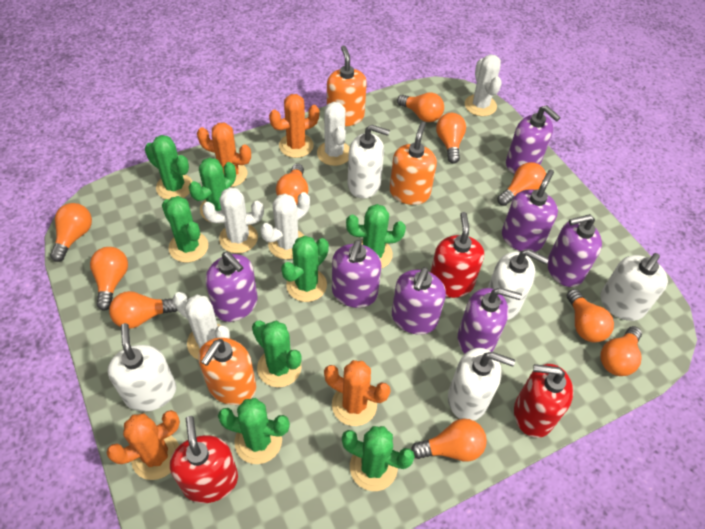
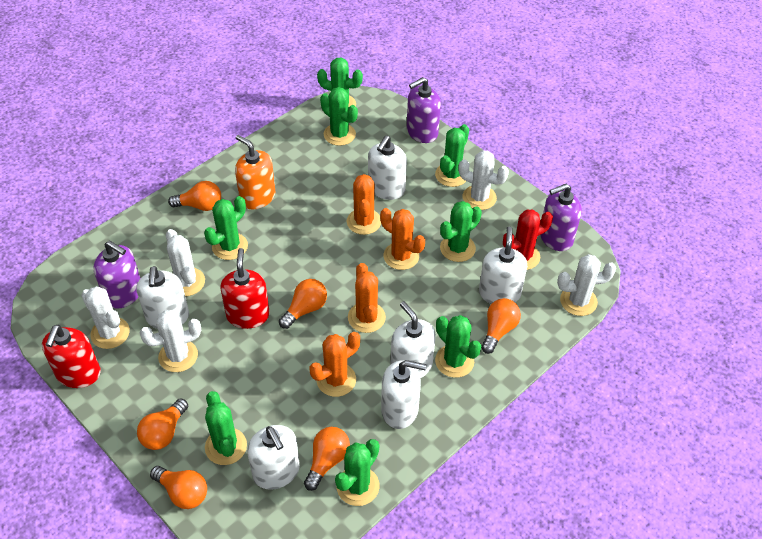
orange light bulb: 10 -> 6
orange soap dispenser: 3 -> 1
purple soap dispenser: 7 -> 3
red cactus: 0 -> 1
red soap dispenser: 3 -> 2
white soap dispenser: 5 -> 6

